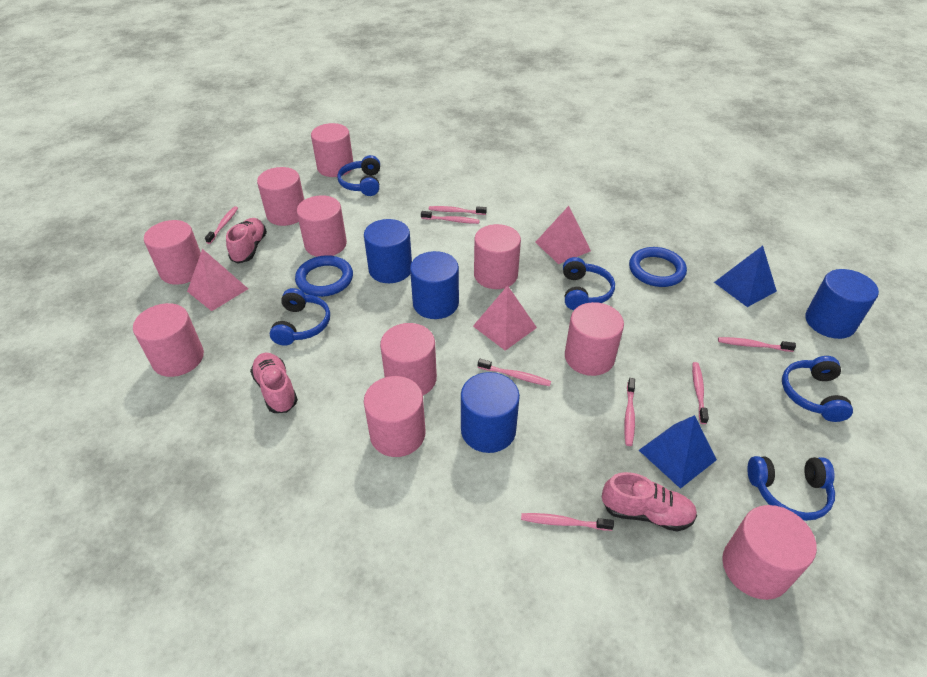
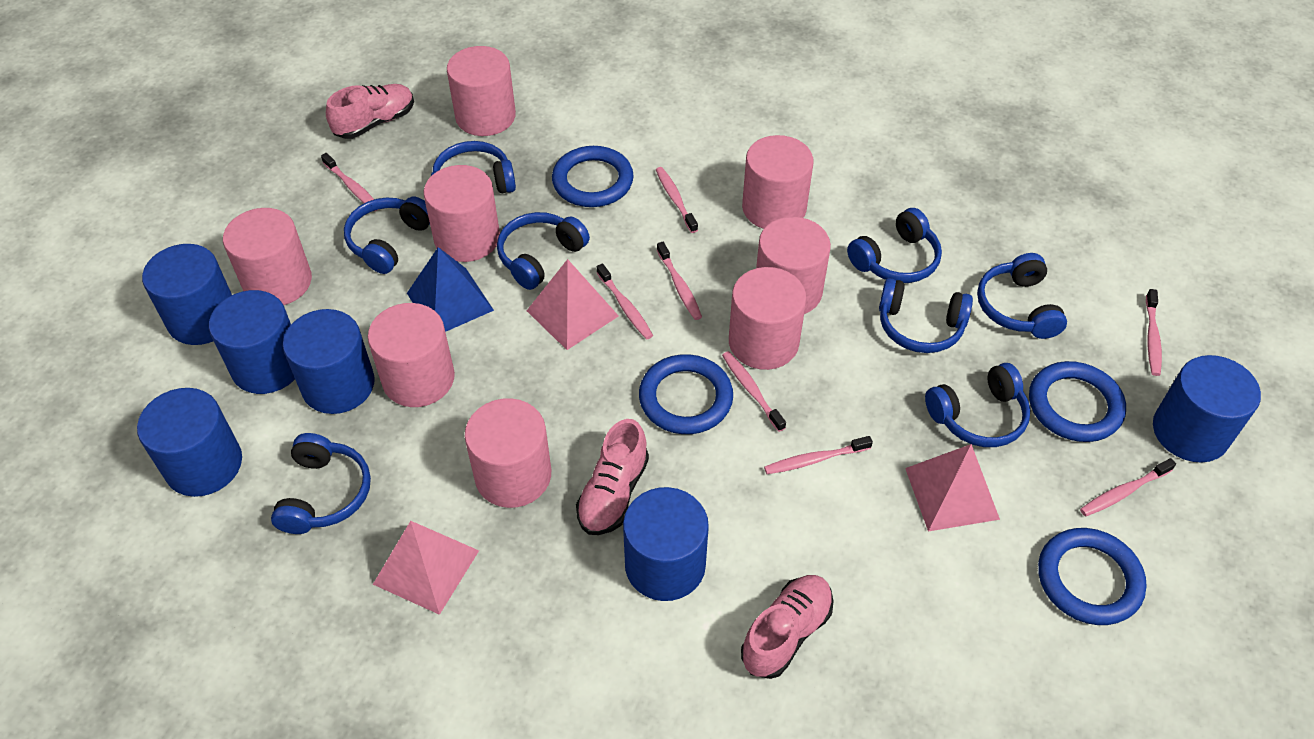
blue cylinder: 4 -> 6
blue headphones: 5 -> 8
blue pyramid: 2 -> 1
blue ring: 2 -> 4
pink cylinder: 10 -> 8

